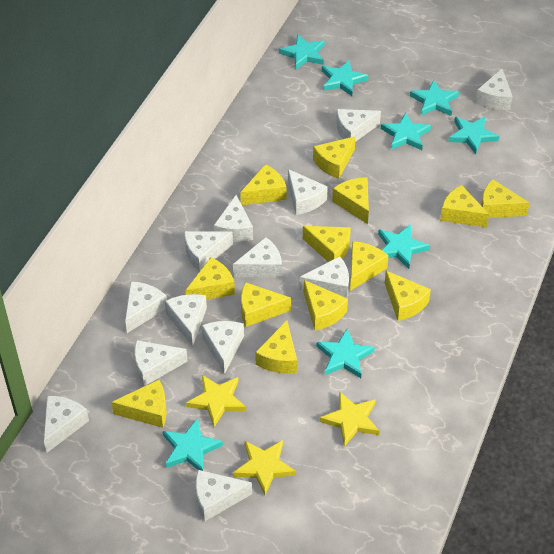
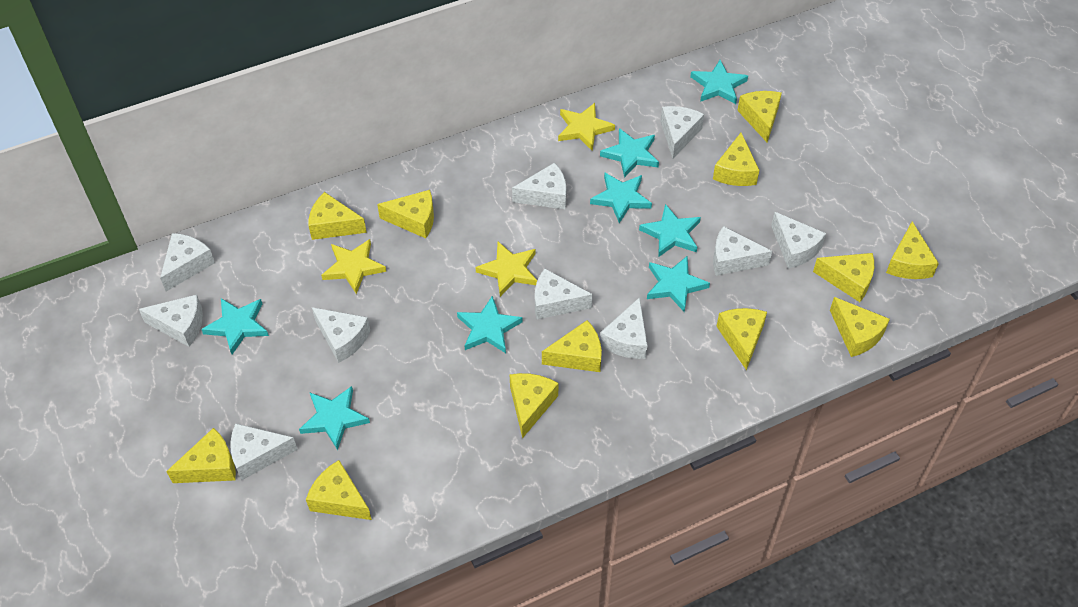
white cheese: 13 -> 10
yellow cheese: 13 -> 12

